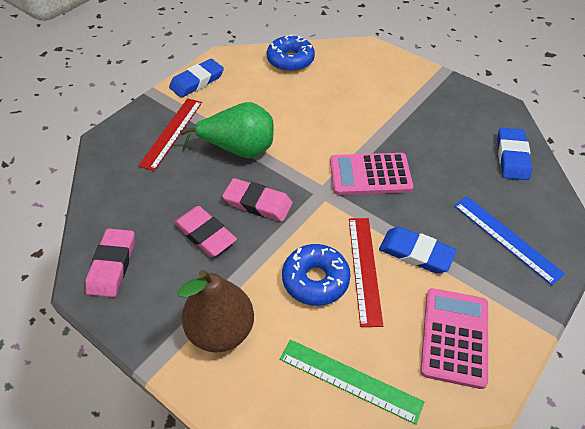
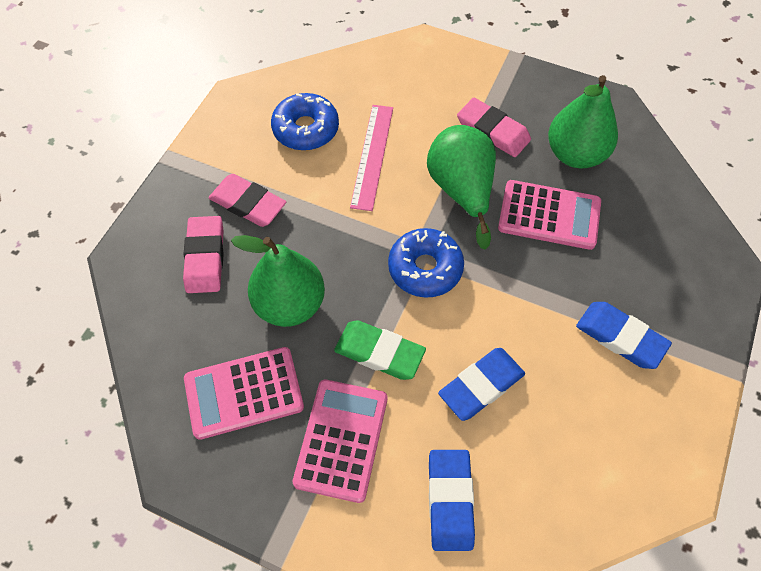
blue ruler: 1 -> 0
brown pear: 1 -> 0
green eraser: 0 -> 1
green pear: 1 -> 3
green ruler: 1 -> 0
pink calculator: 2 -> 3
pink ruler: 0 -> 1
red ruler: 2 -> 0

